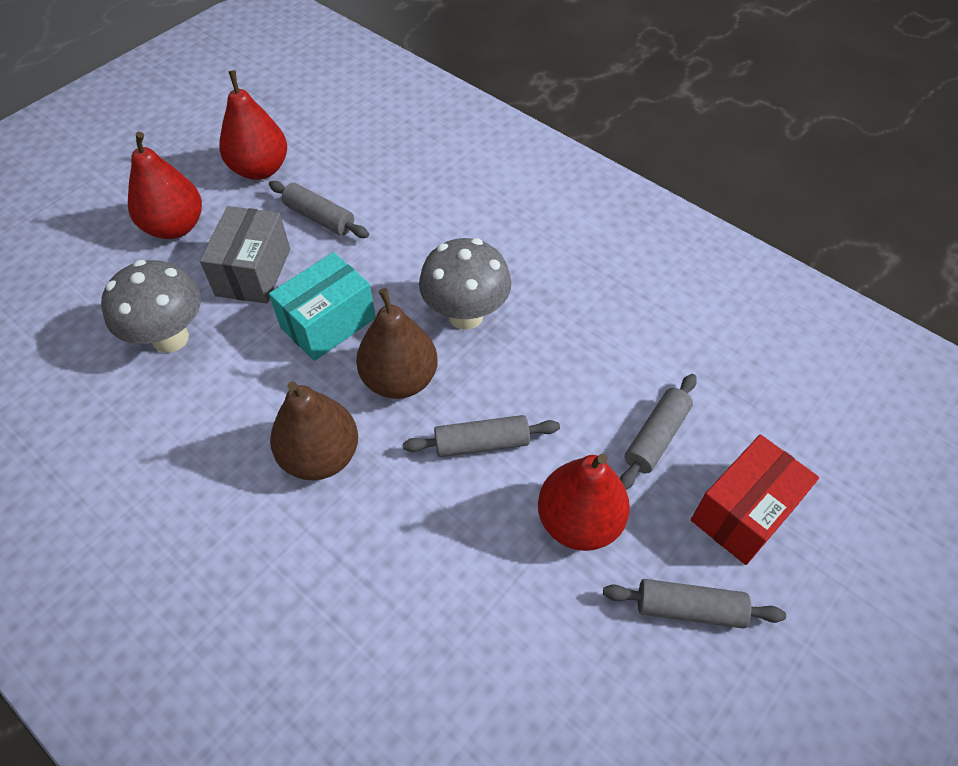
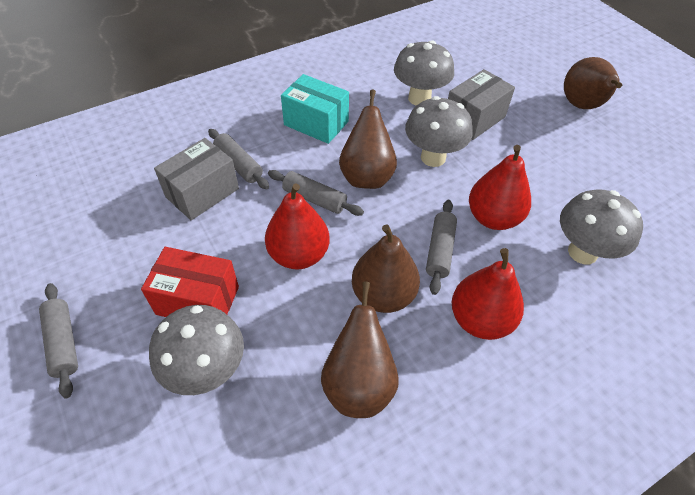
brown pear: 2 -> 4
grey box: 1 -> 2
grey mushroom: 2 -> 4

